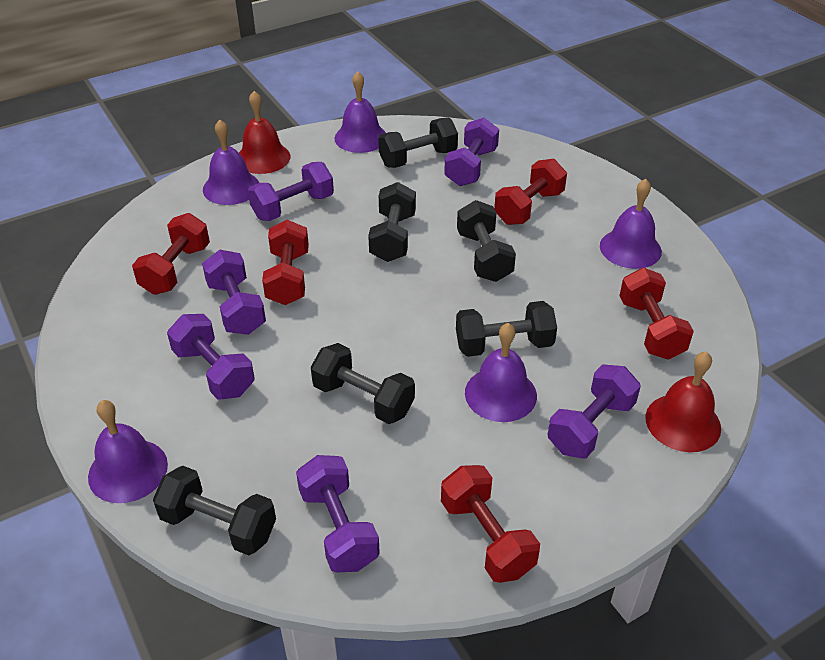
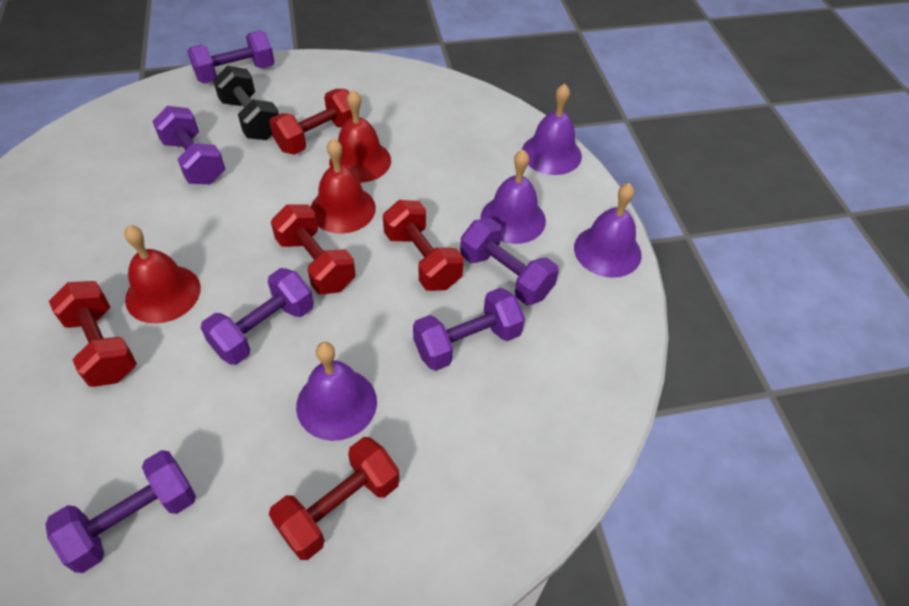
black dumbbell: 6 -> 1
purple bell: 5 -> 4
red bell: 2 -> 3

